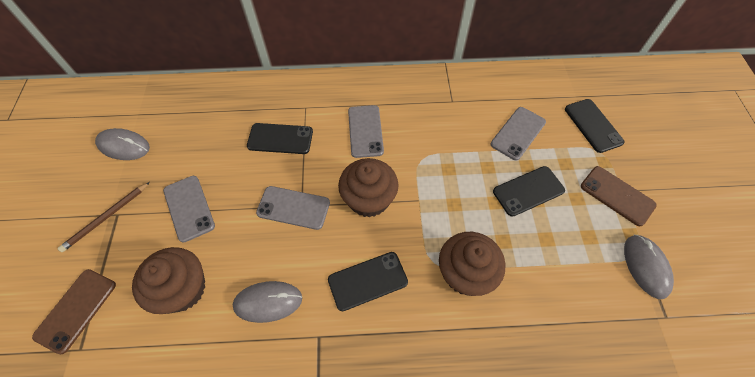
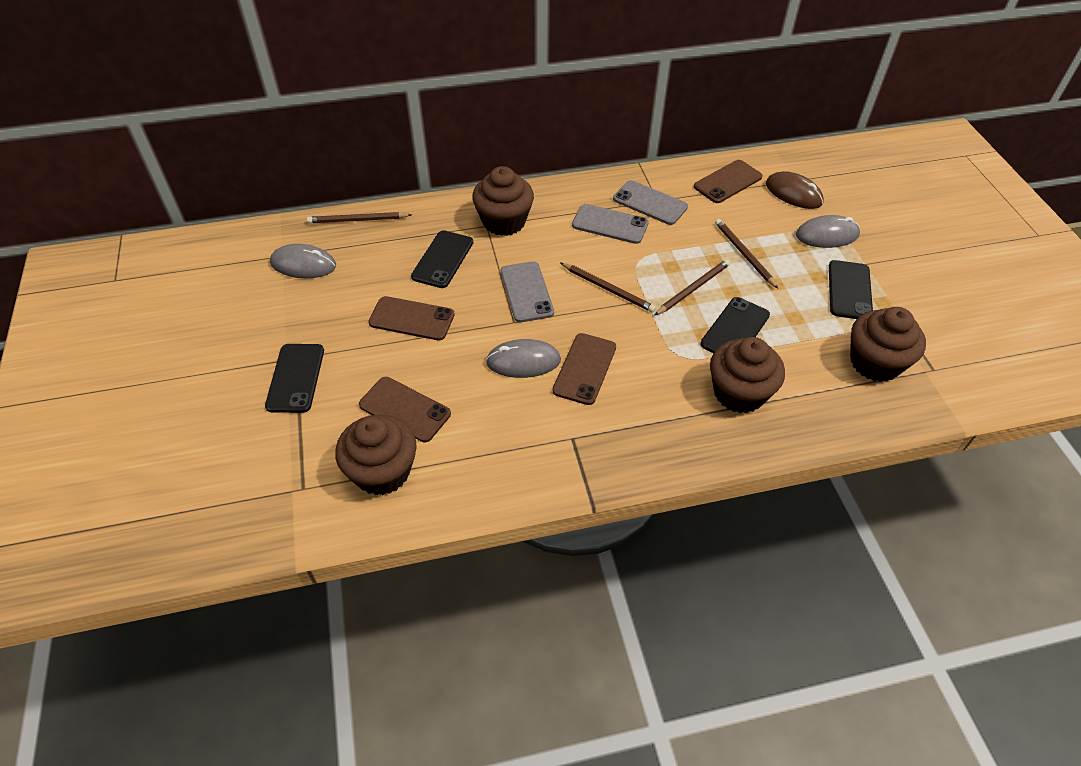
brown cupcake: 3 -> 4
brown mouse: 0 -> 1
brown pencil: 1 -> 4
brown phone: 2 -> 4
grey phone: 4 -> 3

